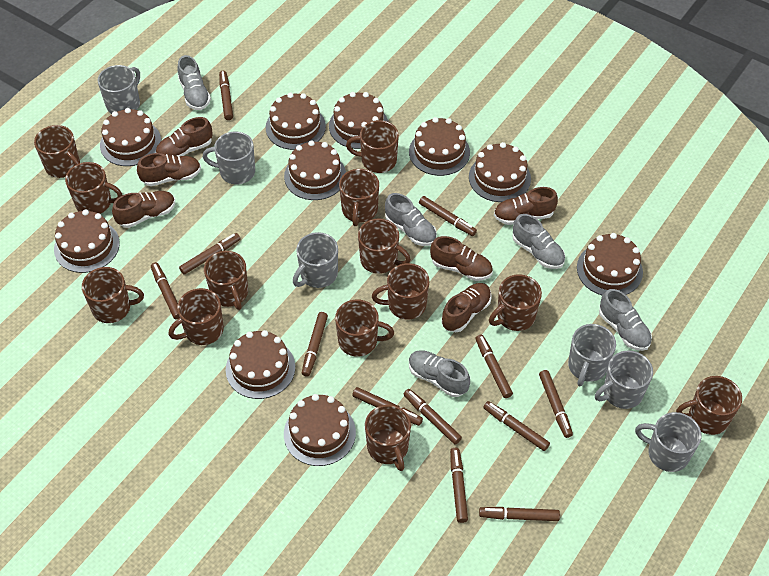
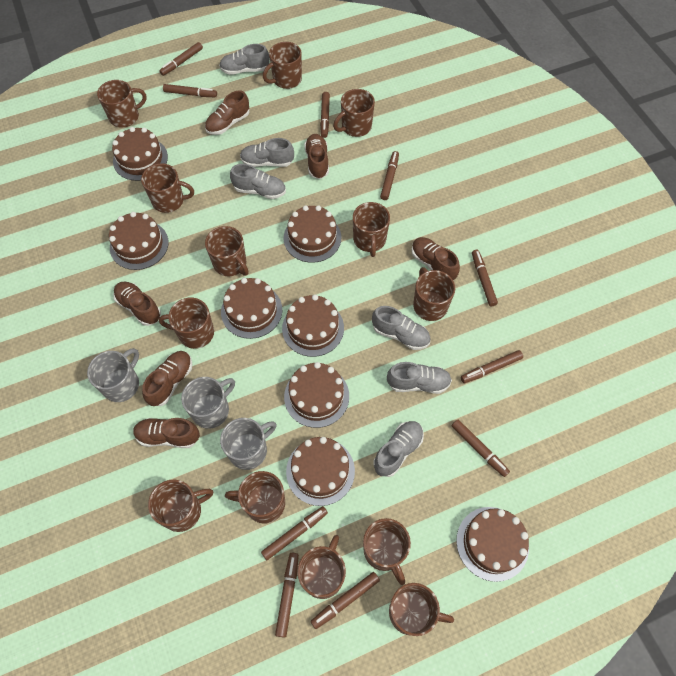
brown cake: 10 -> 8
brown marker: 12 -> 10
grey mug: 6 -> 3
grey shoe: 5 -> 6

